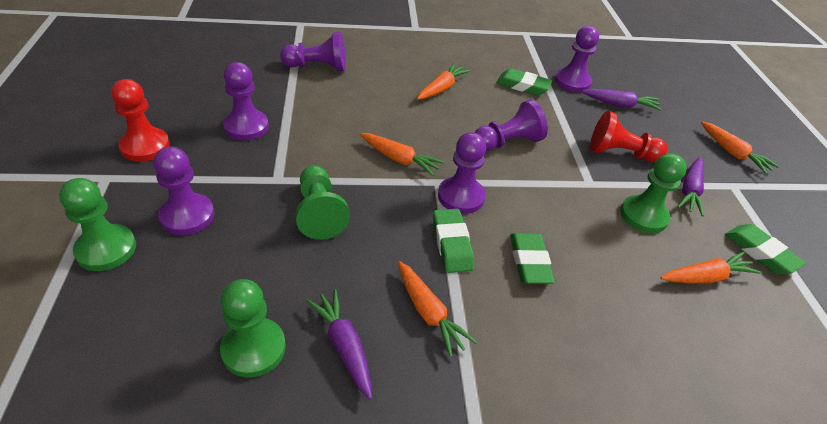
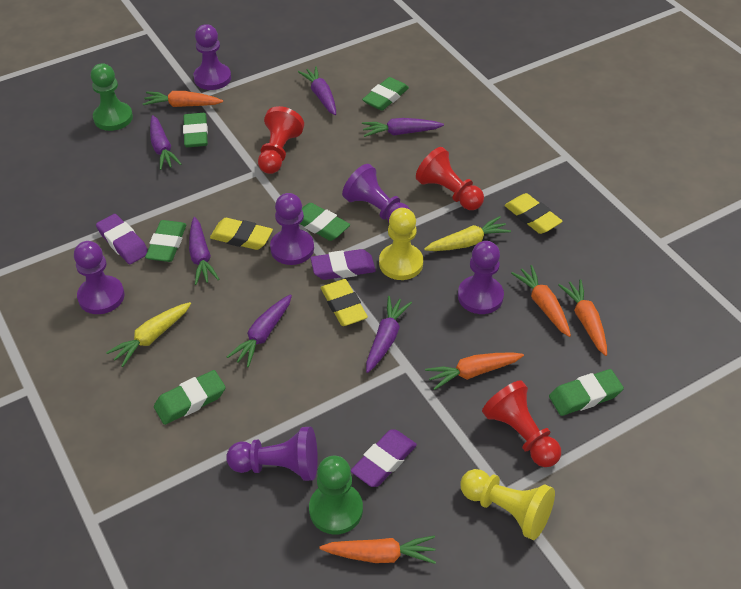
green eraser: 4 -> 6
green pawn: 4 -> 2
purple carrot: 3 -> 6
purple eraser: 0 -> 3
red pawn: 2 -> 3
yellow carrot: 0 -> 2
yellow eraser: 0 -> 3
yellow pawn: 0 -> 2

